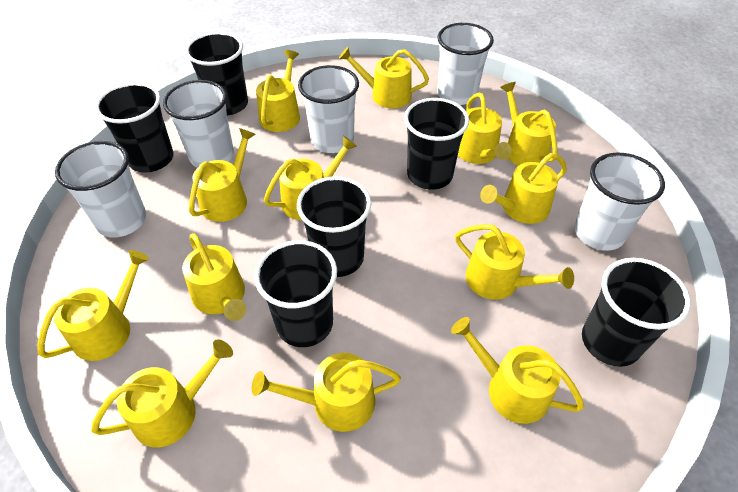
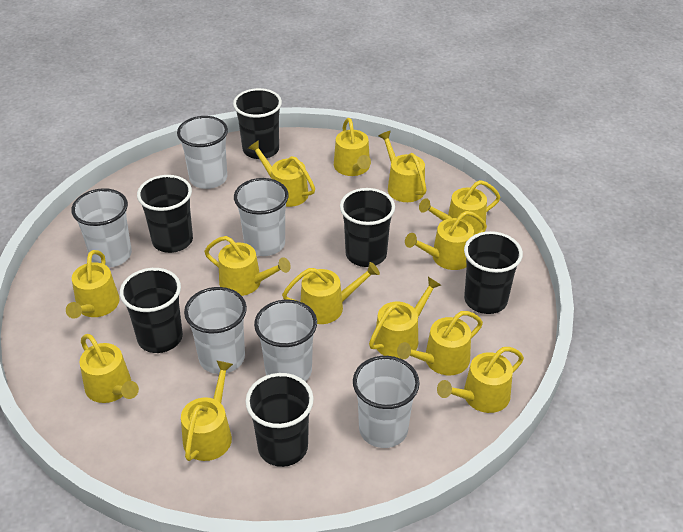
white cup: 5 -> 6

